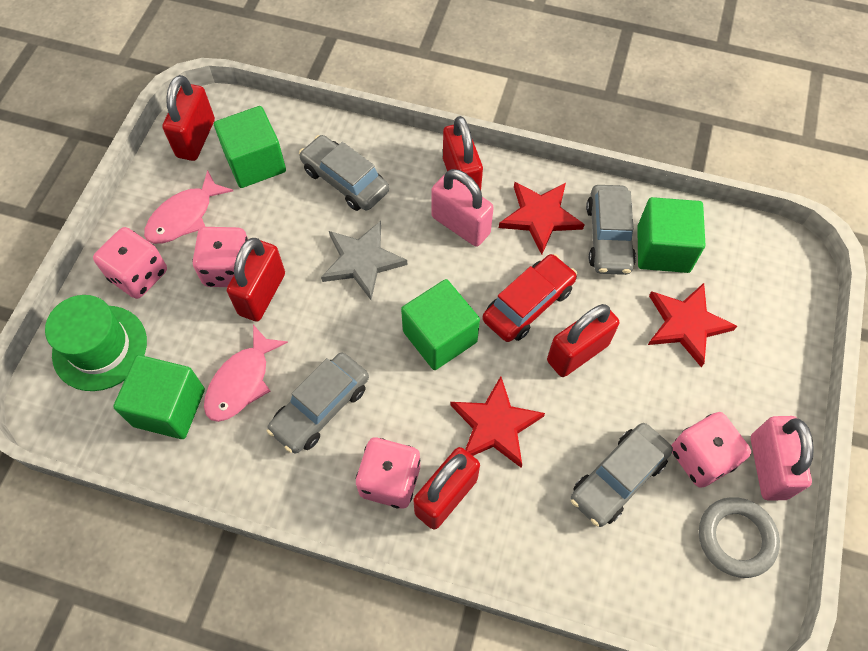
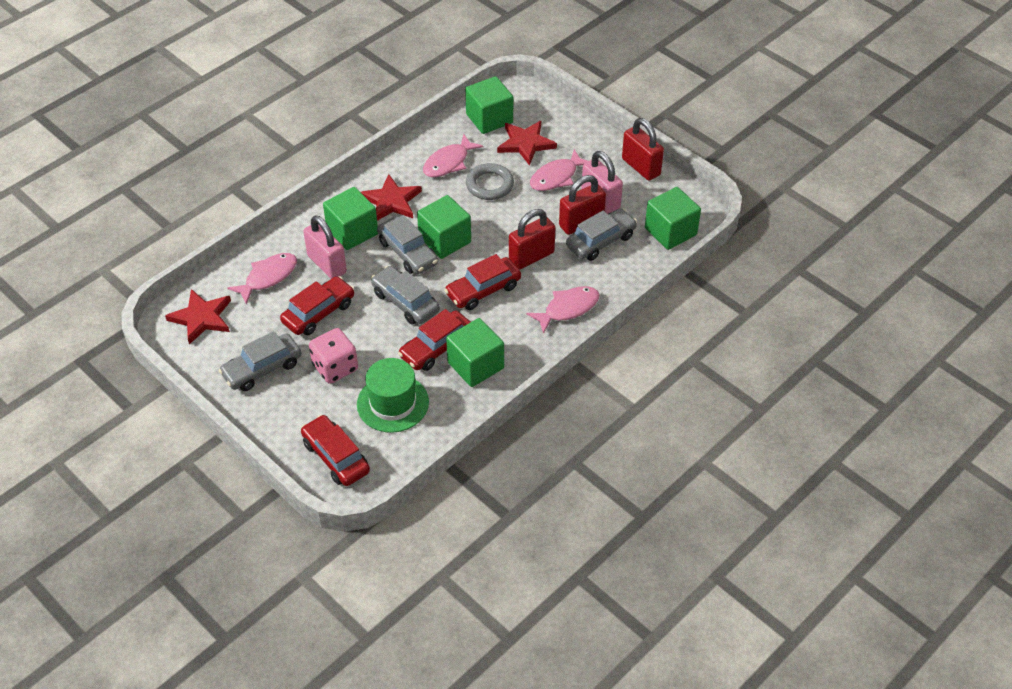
green cube: 4 -> 5
grey star: 1 -> 0
pink dice: 4 -> 1
pink fish: 2 -> 4
red car: 1 -> 4
red padlock: 5 -> 3

